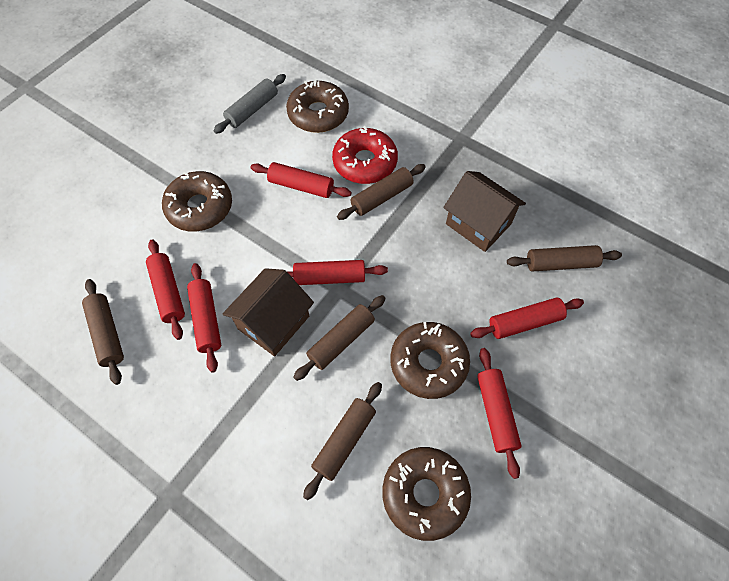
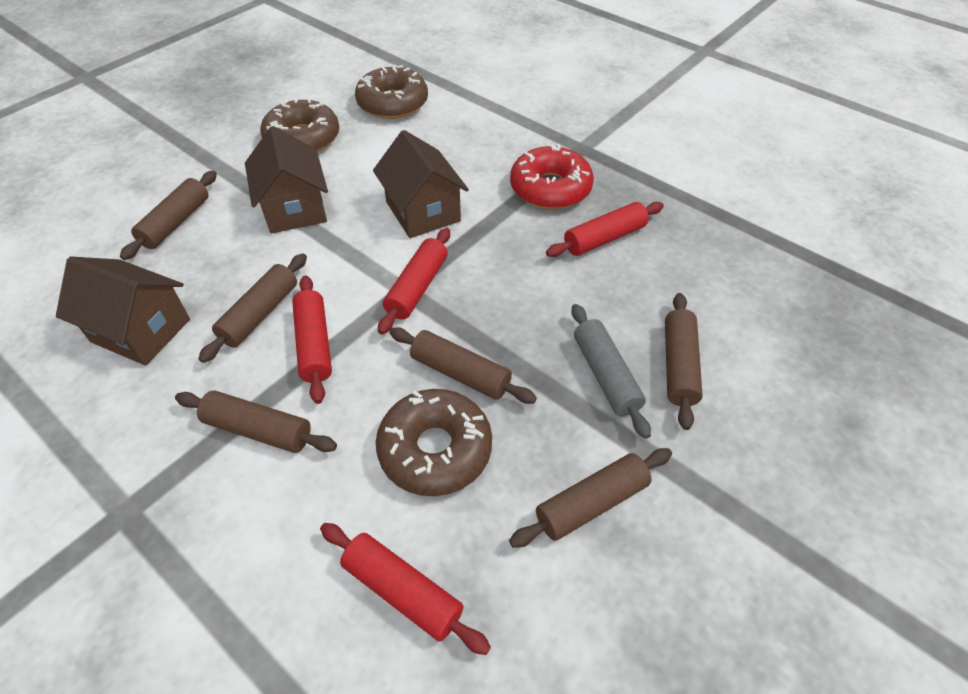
brown donut: 4 -> 3
brown house: 2 -> 3
brown rolling pin: 5 -> 6
red rolling pin: 6 -> 4

